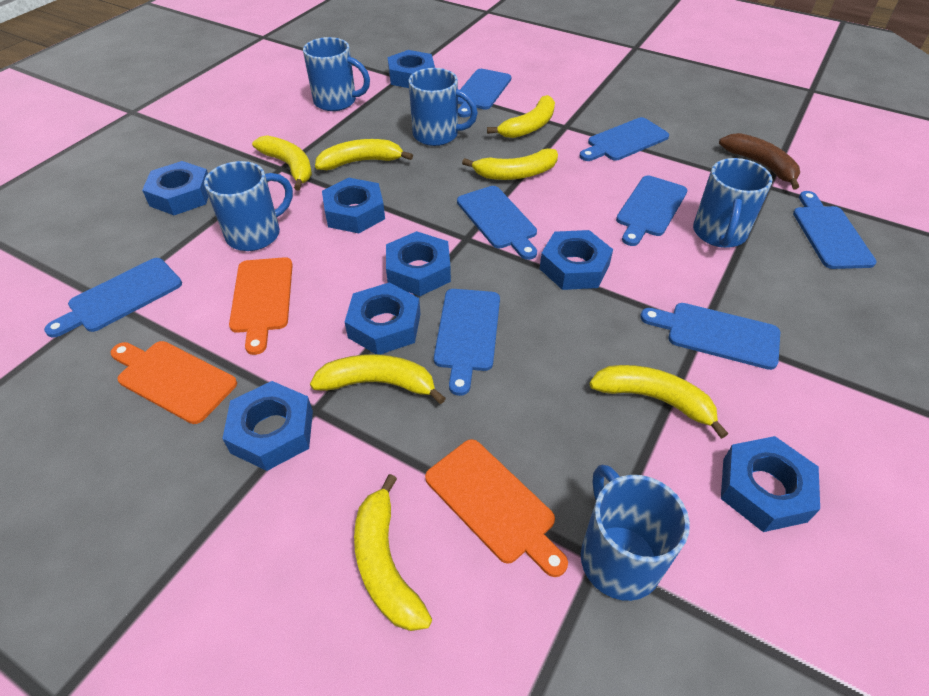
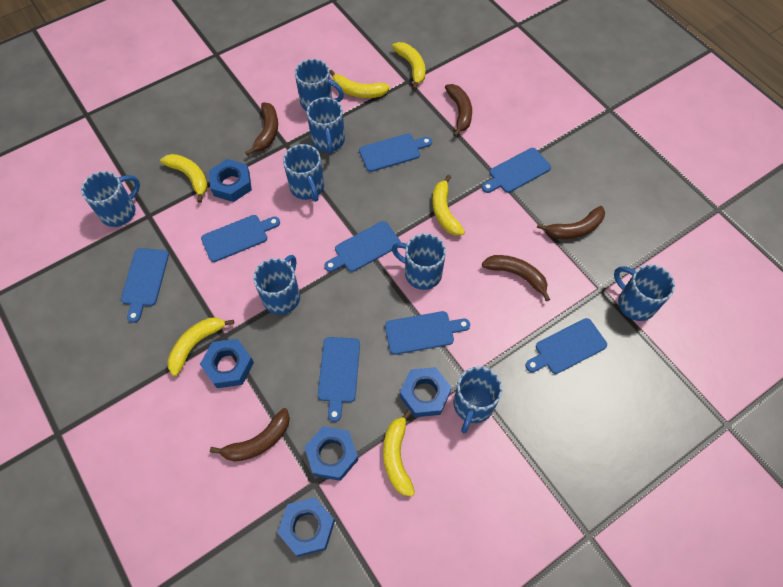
blue mug: 5 -> 8
blue nut: 8 -> 5
brown banana: 1 -> 5
orange cutting board: 3 -> 0
yellow banana: 7 -> 6

